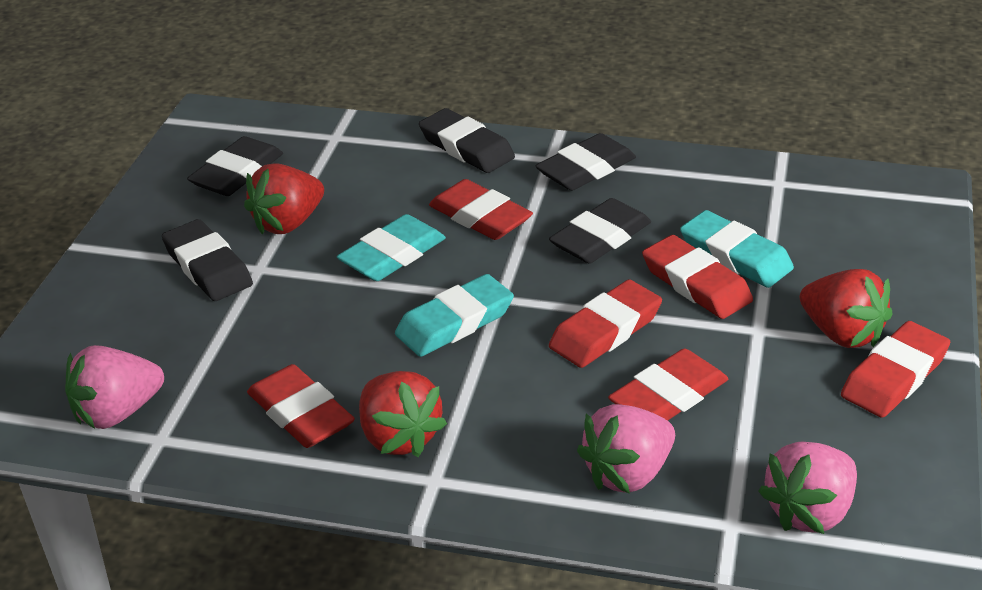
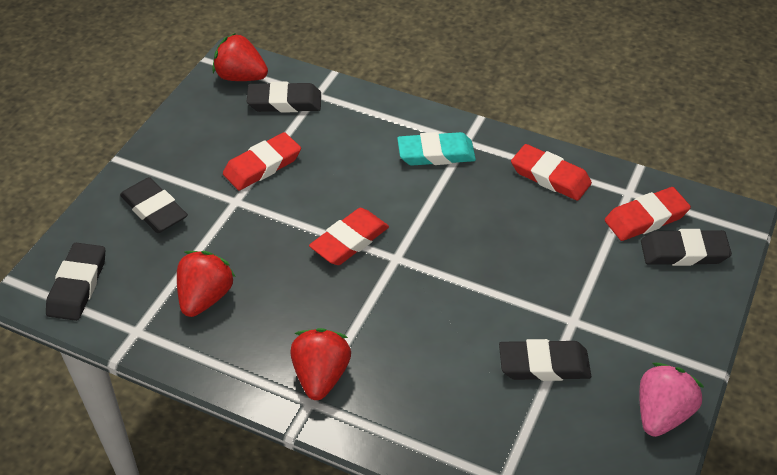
pink strawberry: 3 -> 1
red eraser: 6 -> 4
turquoise eraser: 3 -> 1

